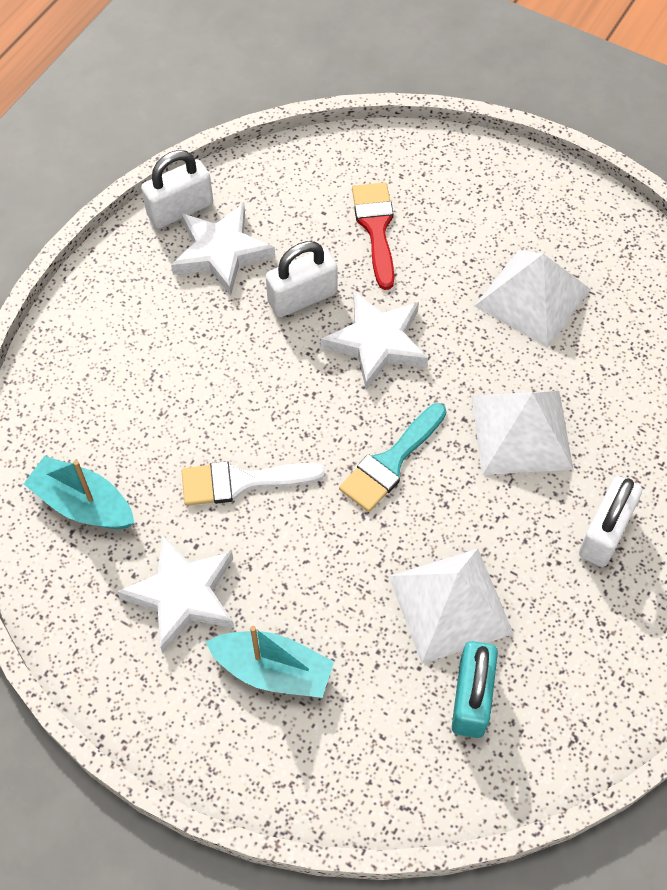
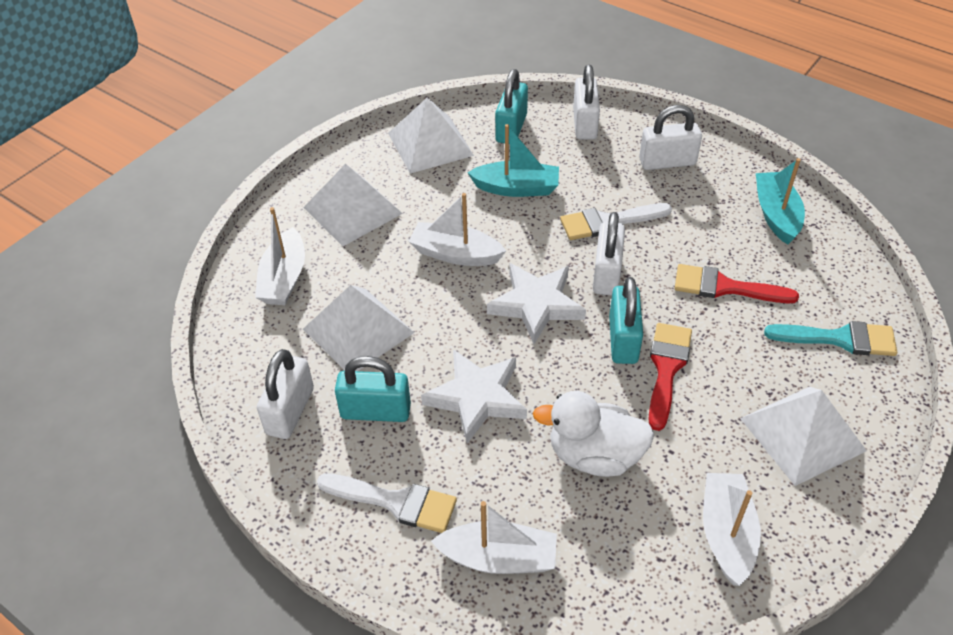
red brush: 1 -> 2
turquoise padlock: 1 -> 3
white boat: 0 -> 4
white brush: 1 -> 2
white duck: 0 -> 1
white padlock: 3 -> 4
white pyramid: 3 -> 4
white star: 3 -> 2

